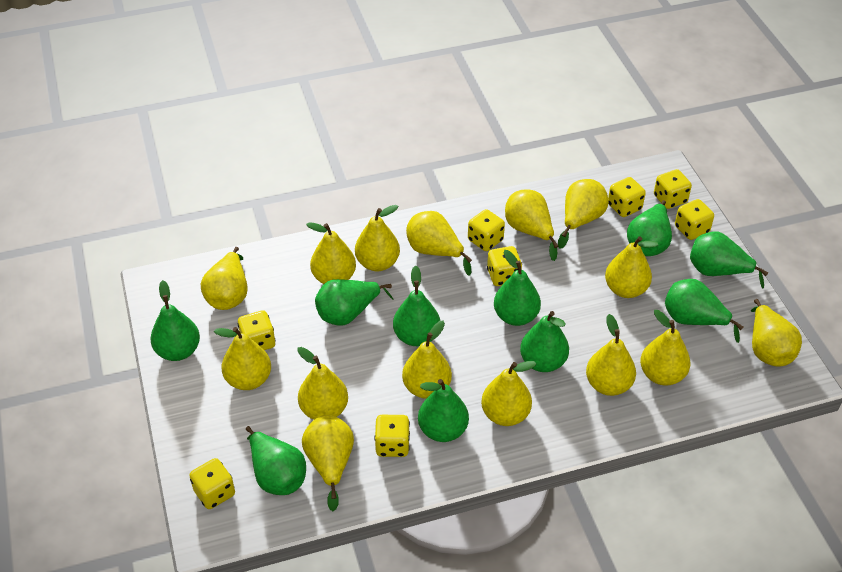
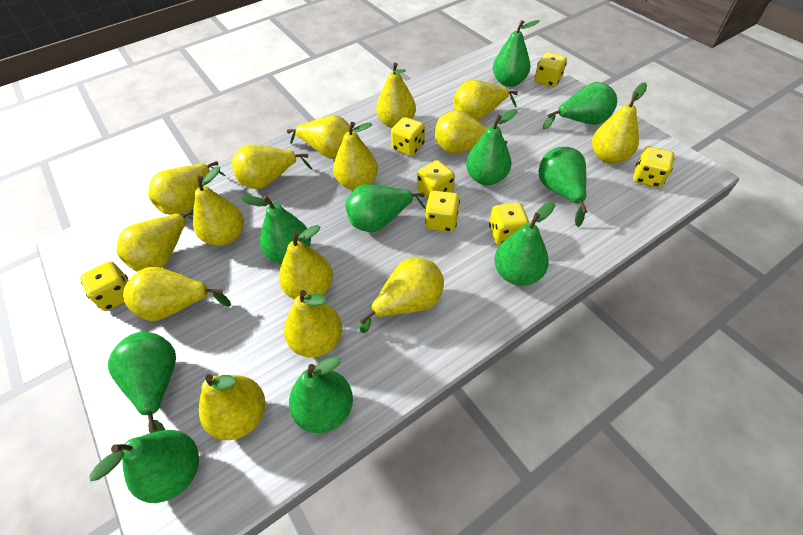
yellow dice: 8 -> 7

